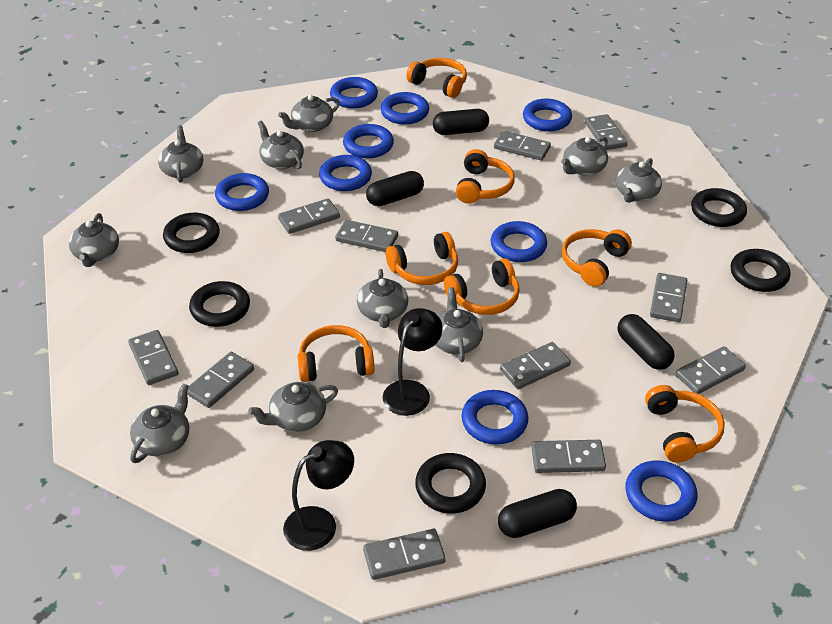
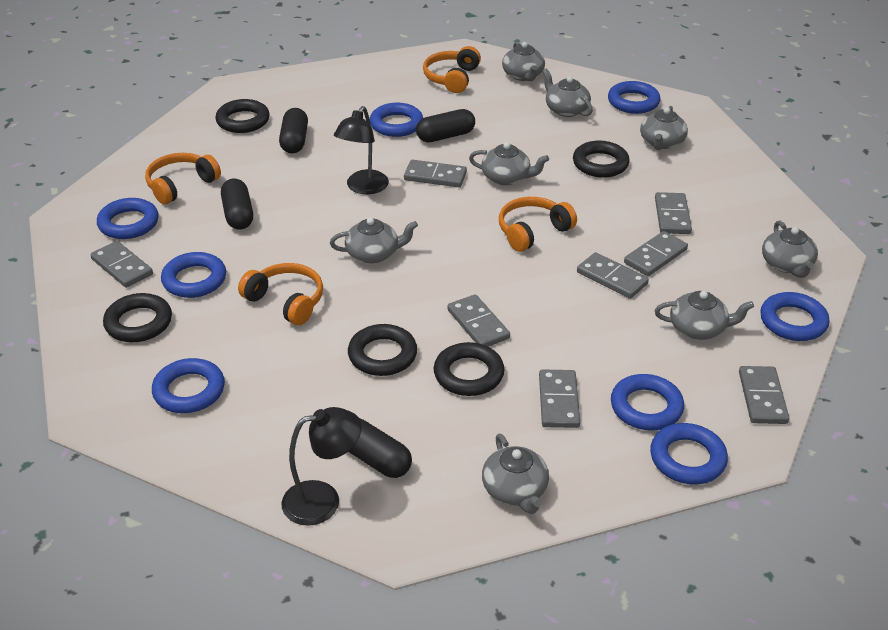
blue ring: 9 -> 8
grey domino: 11 -> 8
grey teapot: 10 -> 8
orange headphones: 7 -> 4

